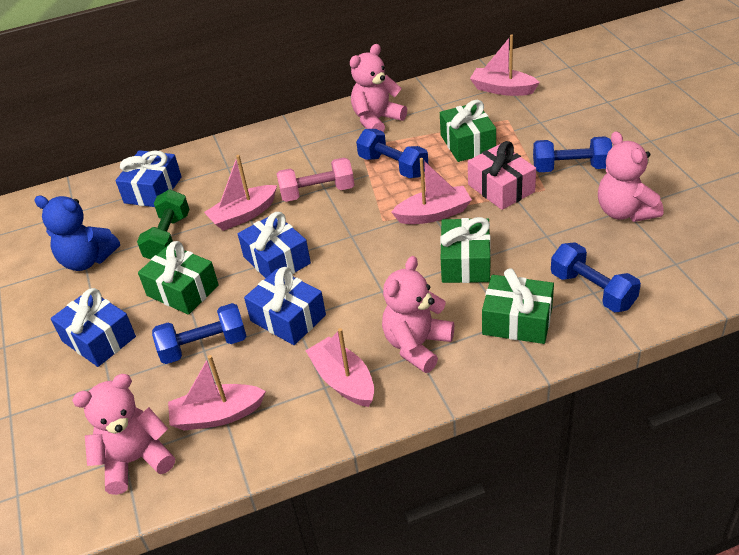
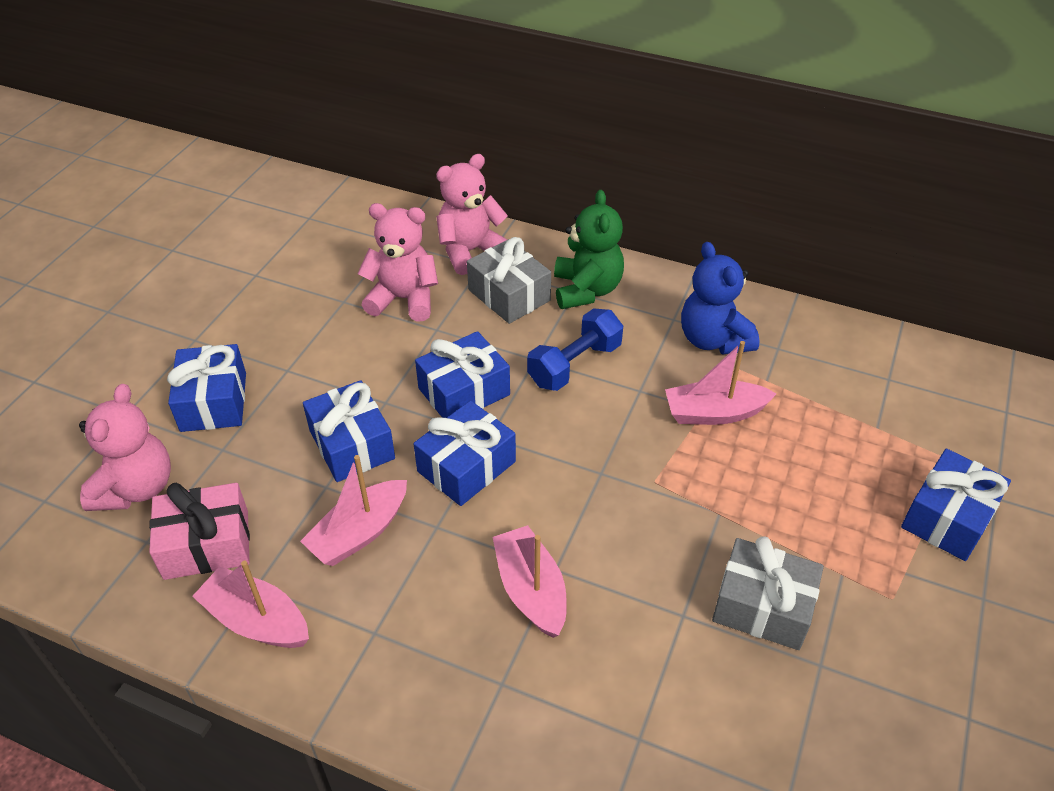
blue dumbbell: 4 -> 1
blue gift: 4 -> 5
green dumbbell: 1 -> 0
green gift: 4 -> 0
green teddy bear: 0 -> 1
grey gift: 0 -> 2
pink boat: 5 -> 4
pink dumbbell: 1 -> 0
pink teddy bear: 4 -> 3

